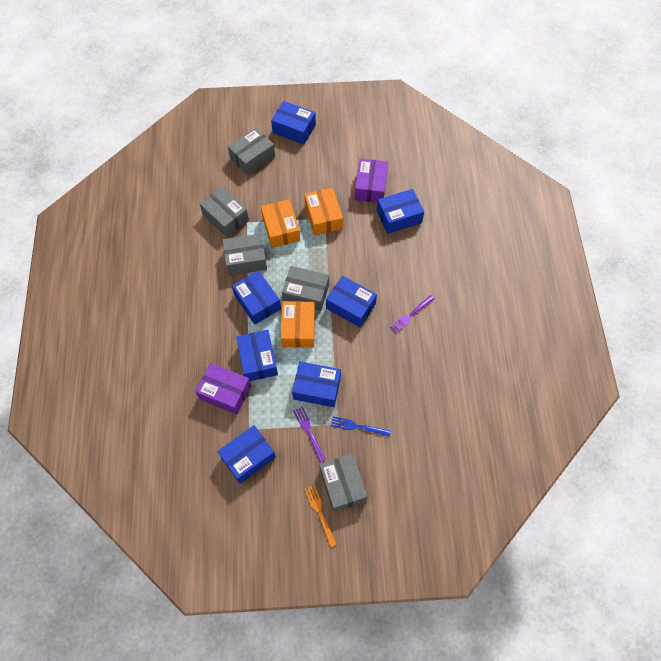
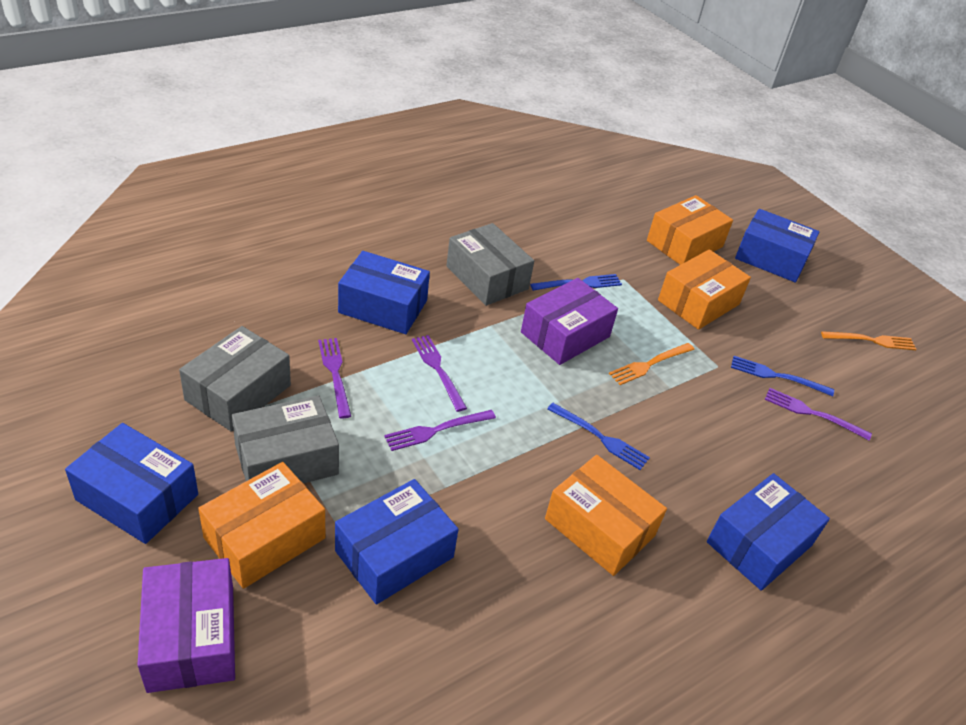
blue box: 7 -> 5
blue fork: 1 -> 3
grey box: 5 -> 3
orange box: 3 -> 4
orange fork: 1 -> 2
purple fork: 2 -> 4

